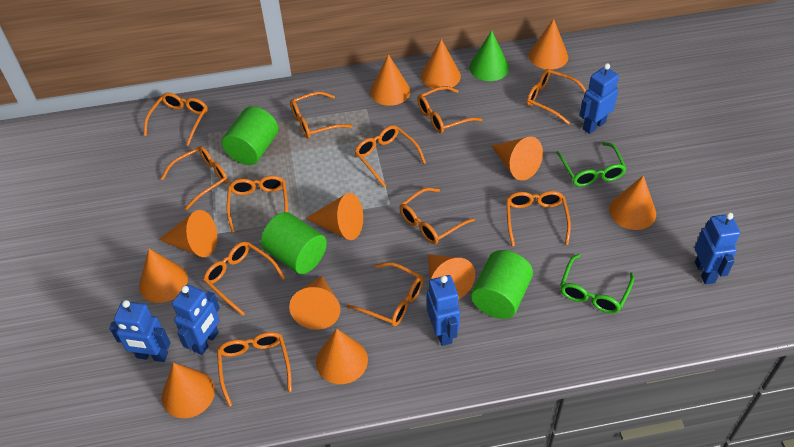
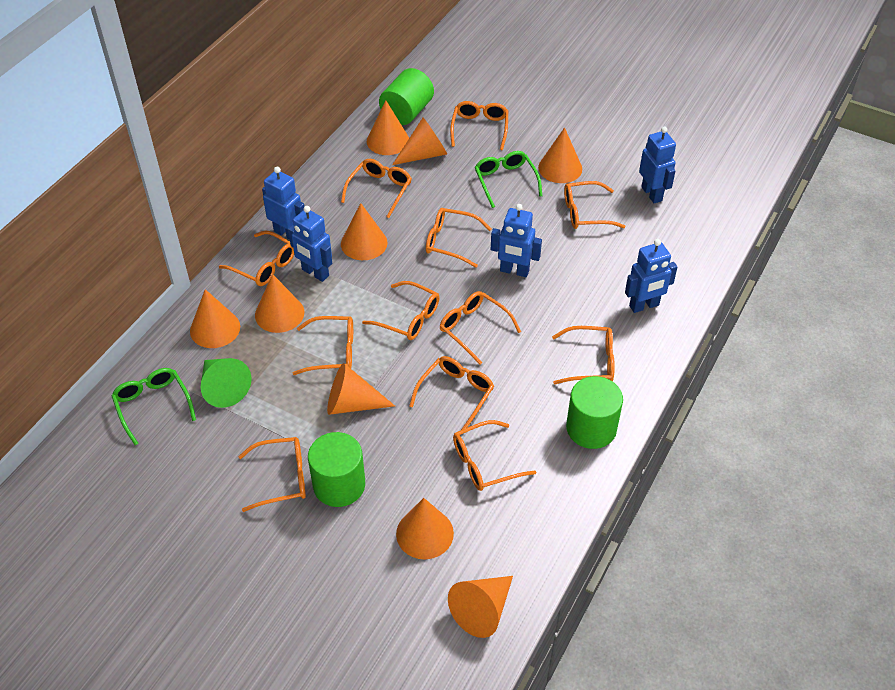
orange cone: 12 -> 9

